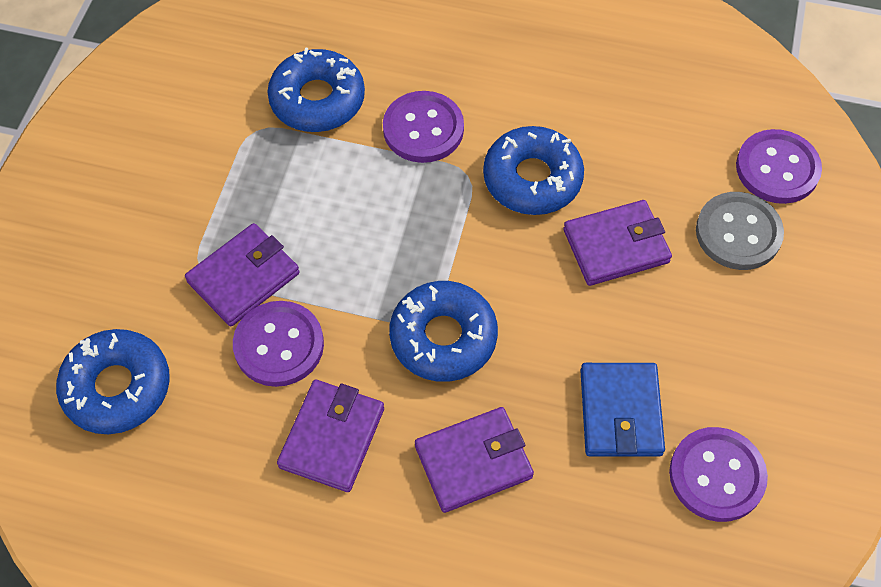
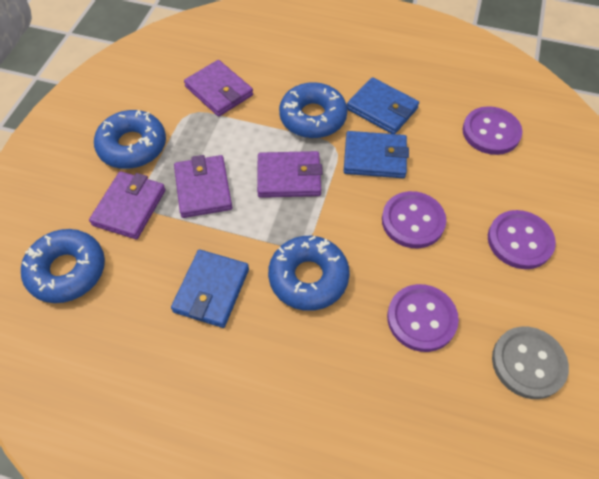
blue wallet: 1 -> 3

